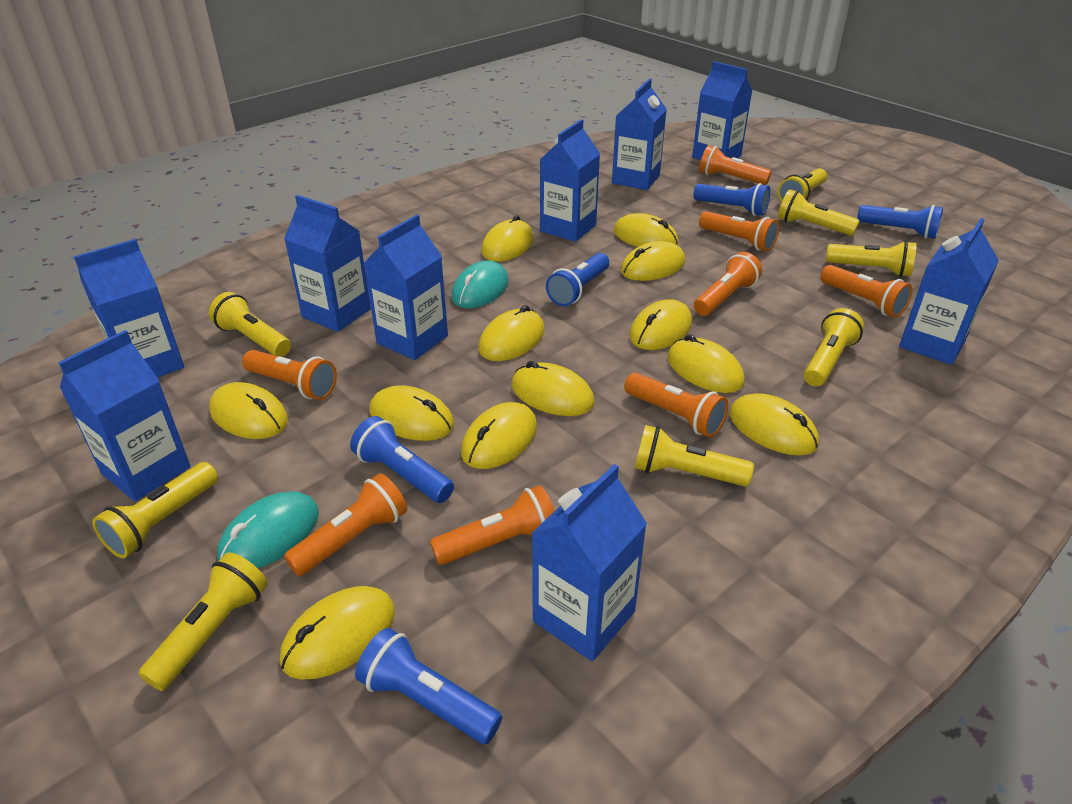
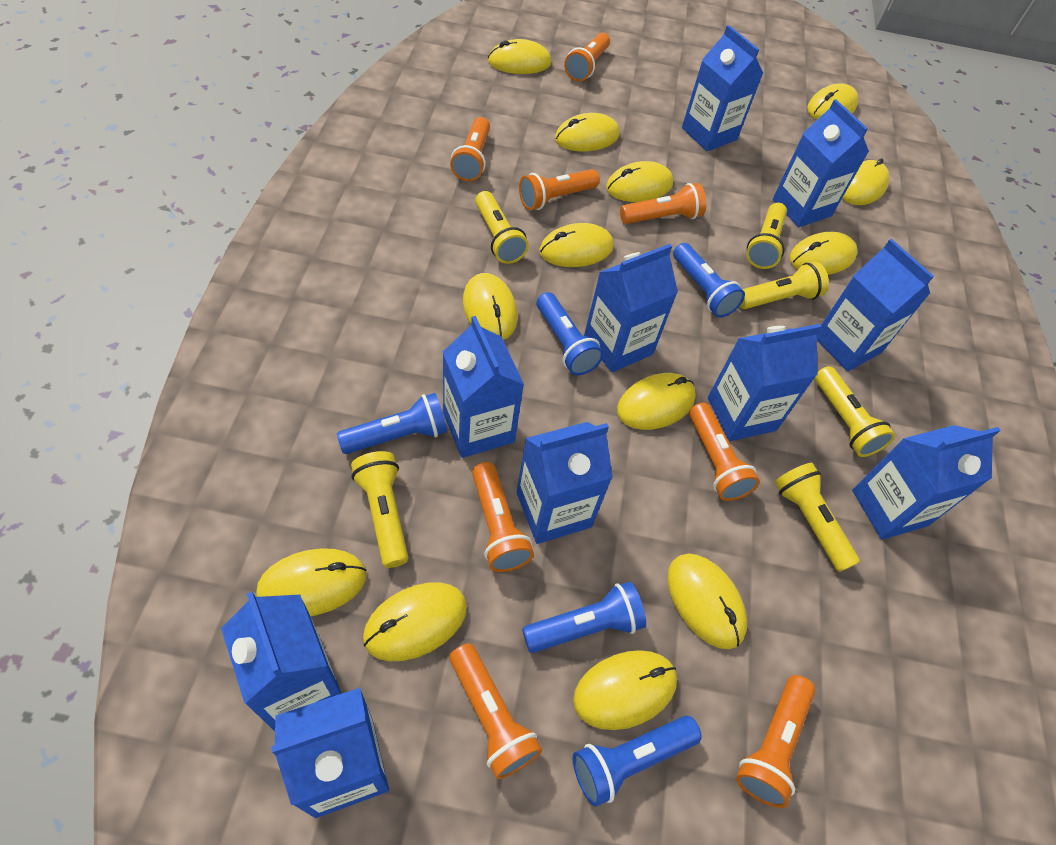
blue carton: 9 -> 10
turquoise mouse: 2 -> 0
yellow flashlight: 8 -> 6
yellow mouse: 12 -> 13

